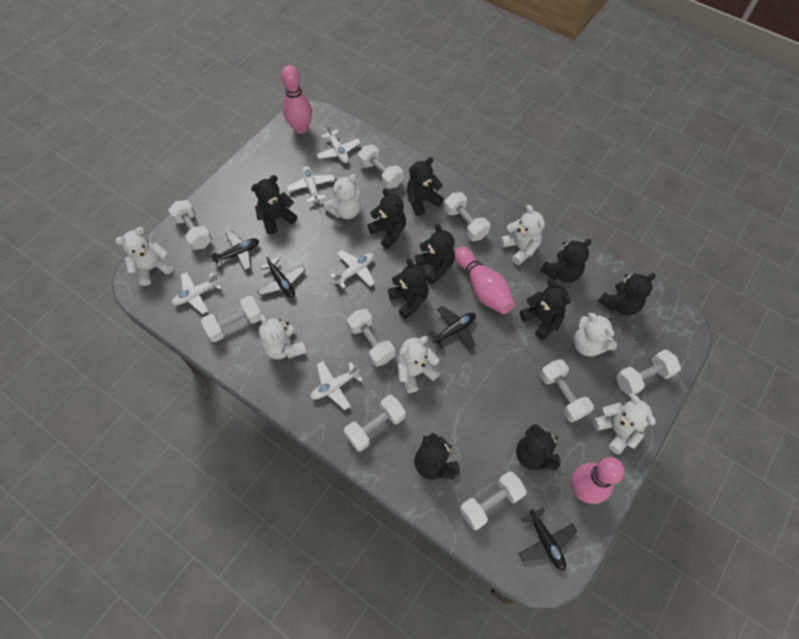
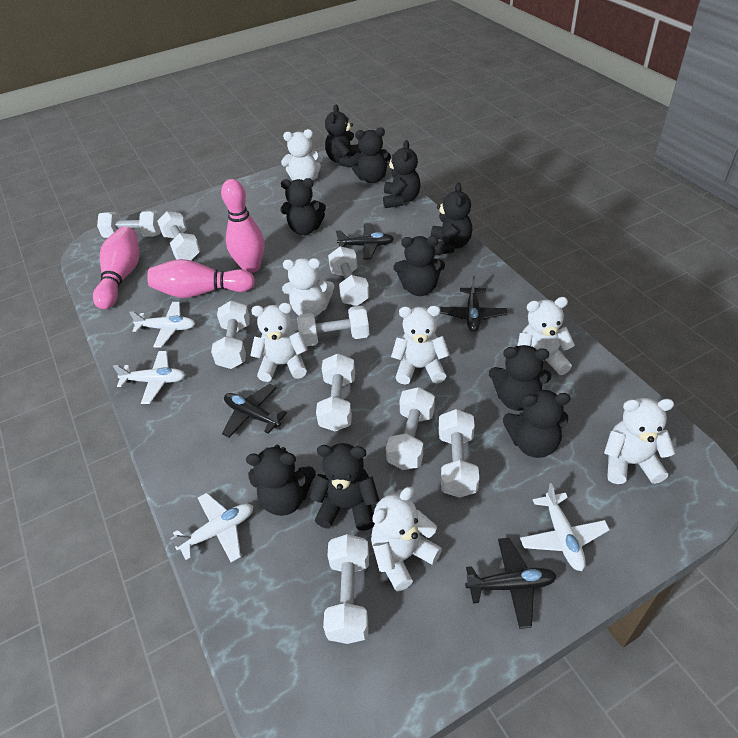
white plane: 5 -> 4

